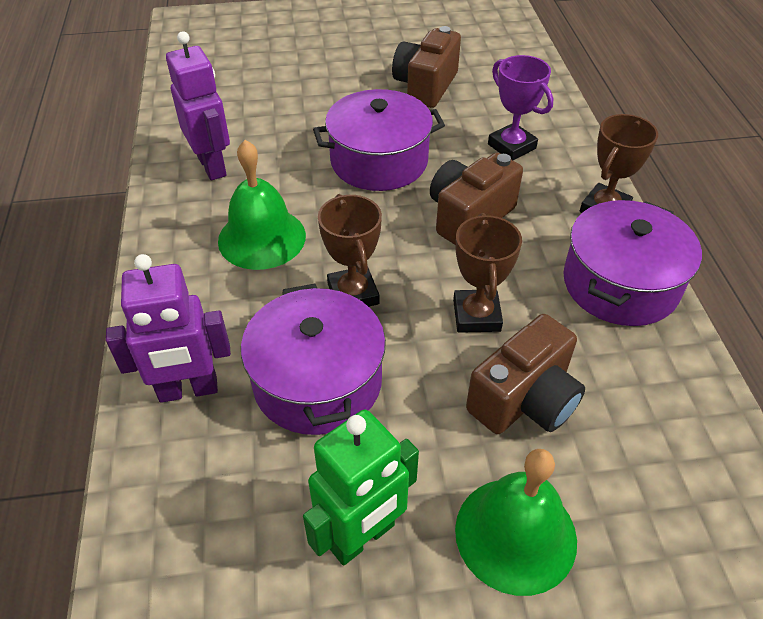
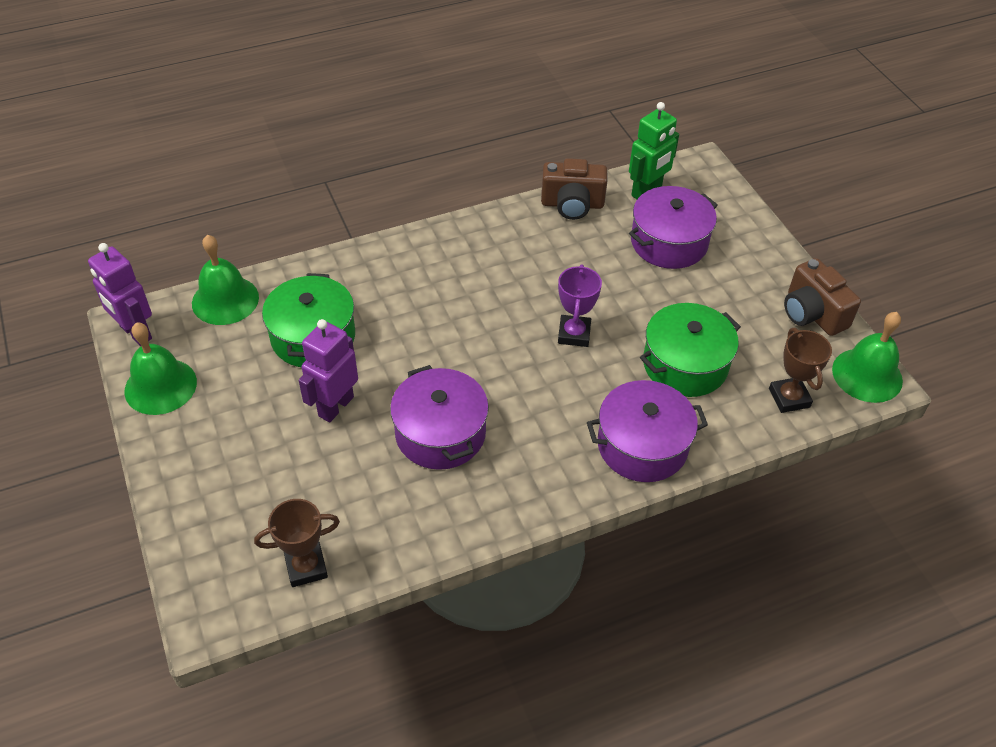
brown camera: 3 -> 2
brown trophy: 3 -> 2
green bell: 2 -> 3
green pot: 0 -> 2

